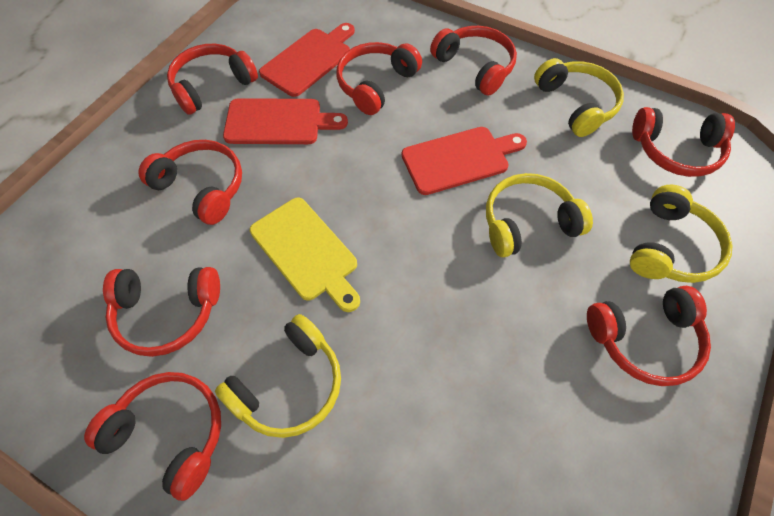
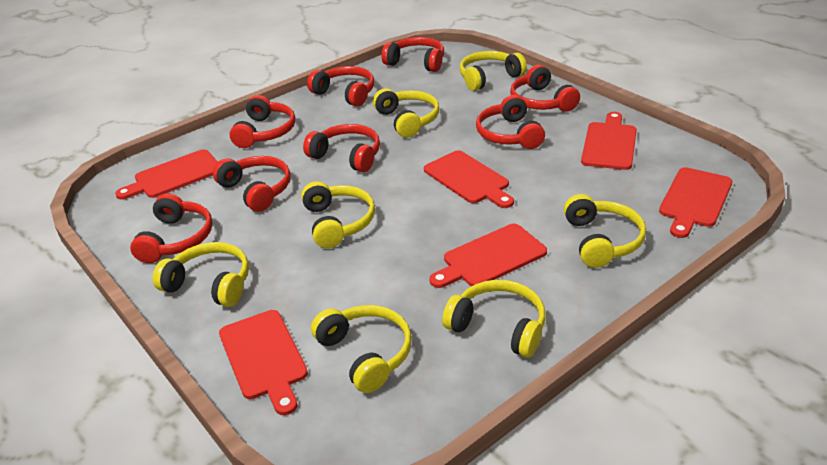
red cutting board: 3 -> 6
yellow cutting board: 1 -> 0
yellow headphones: 4 -> 7

